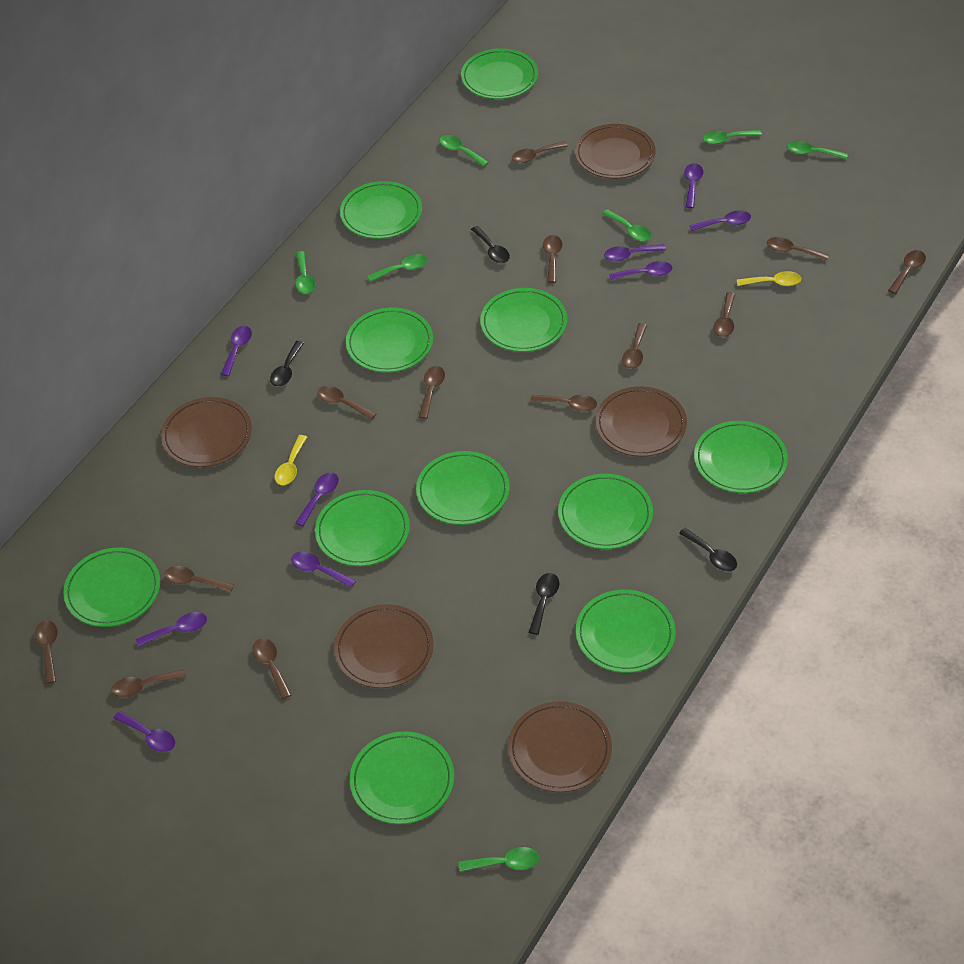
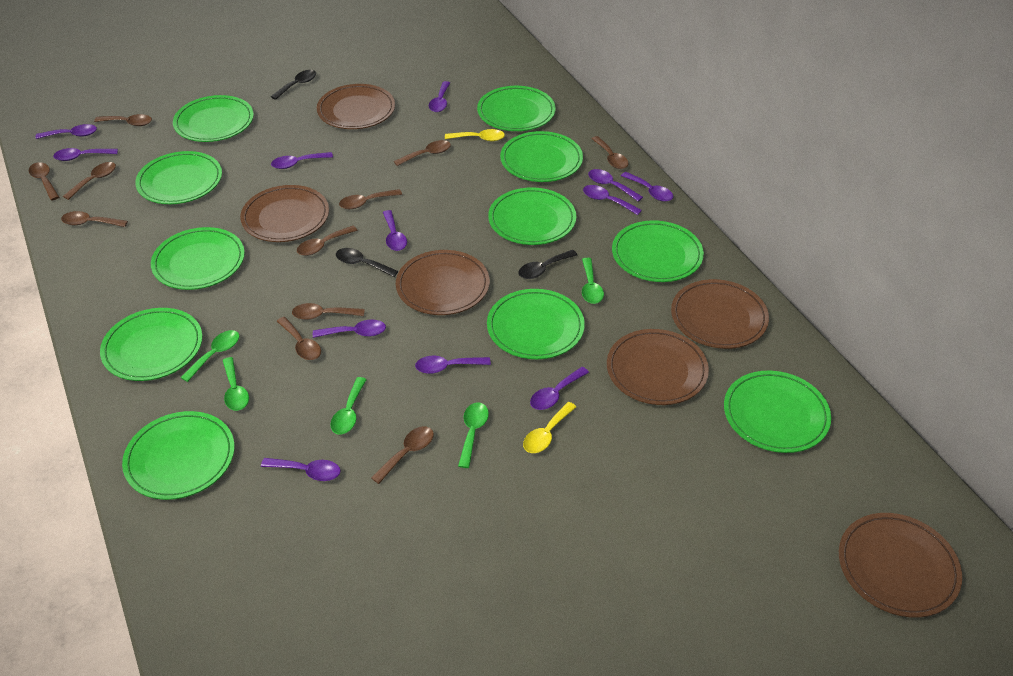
black spoon: 4 -> 3
brown plate: 5 -> 6
brown spoon: 13 -> 11
green spoon: 7 -> 5
purple spoon: 9 -> 12

